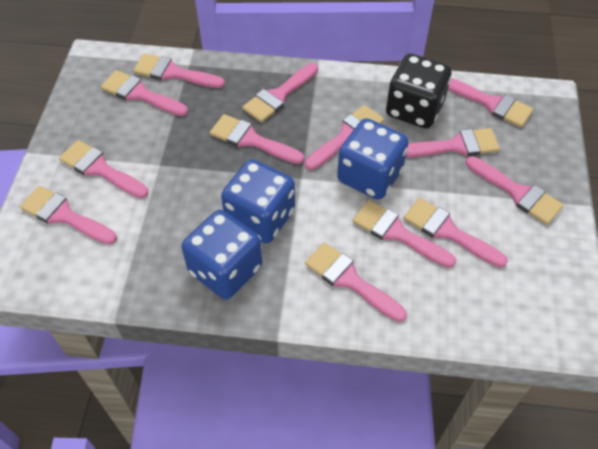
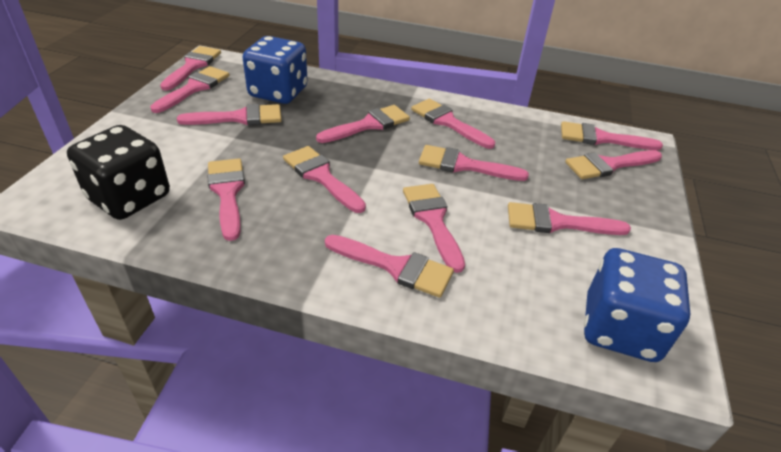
blue dice: 3 -> 2

